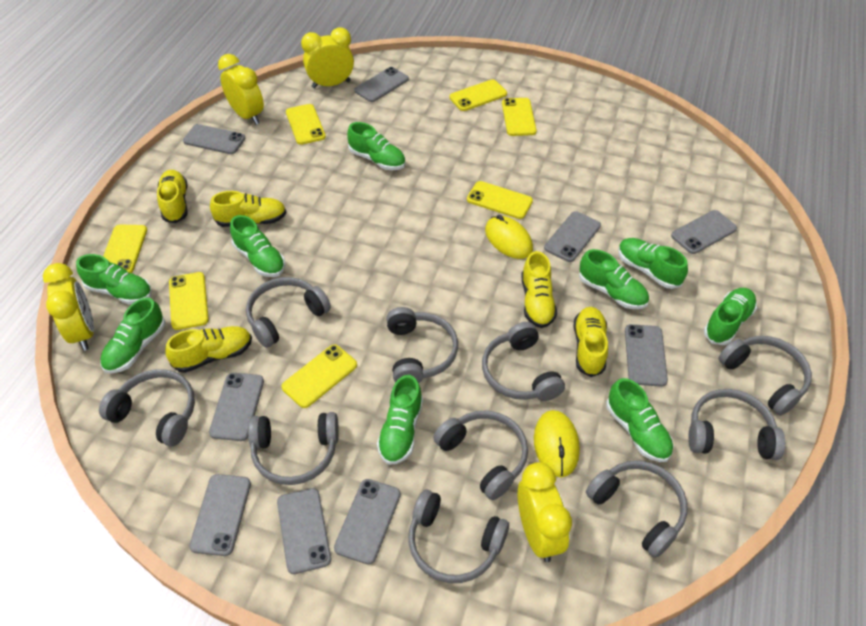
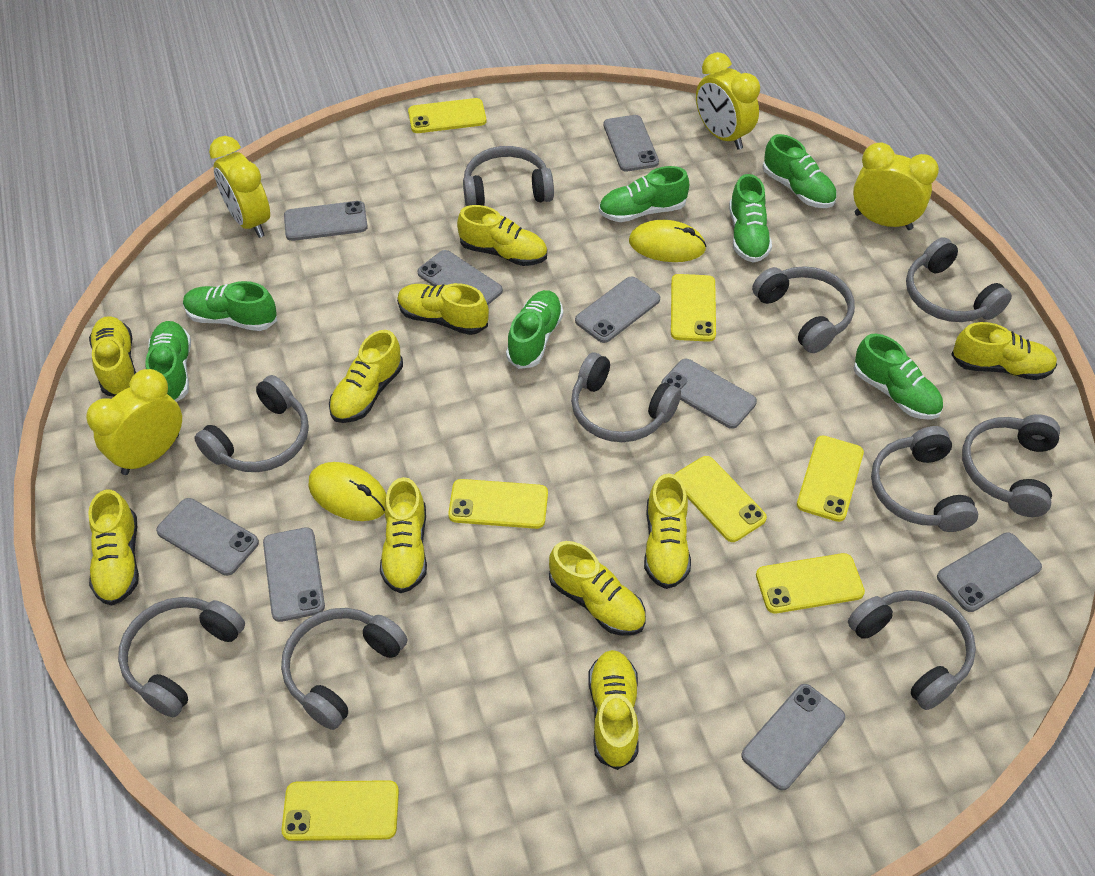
green shoe: 9 -> 7
yellow shoe: 5 -> 10

